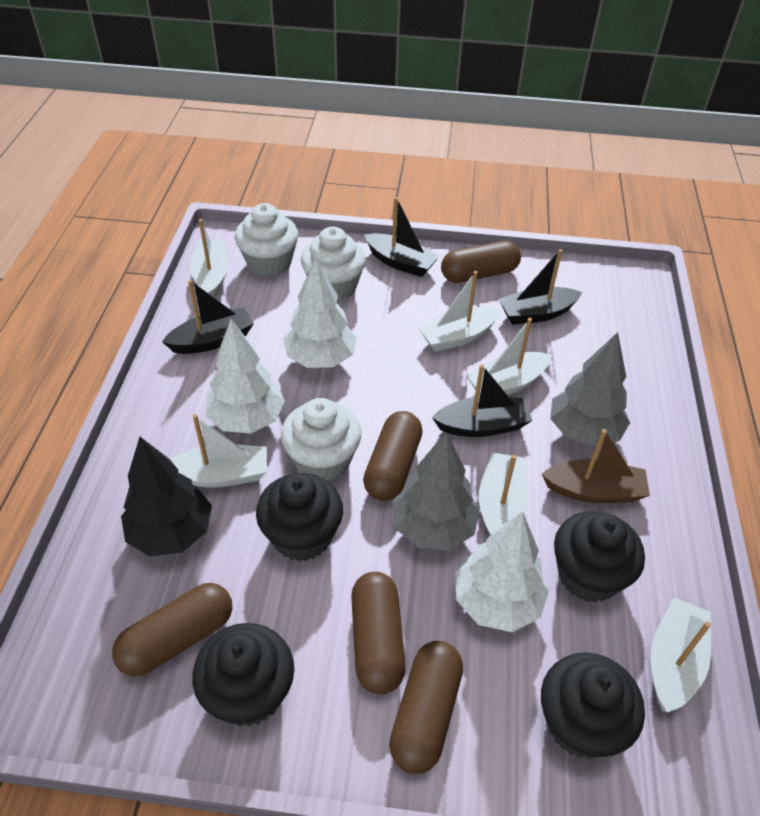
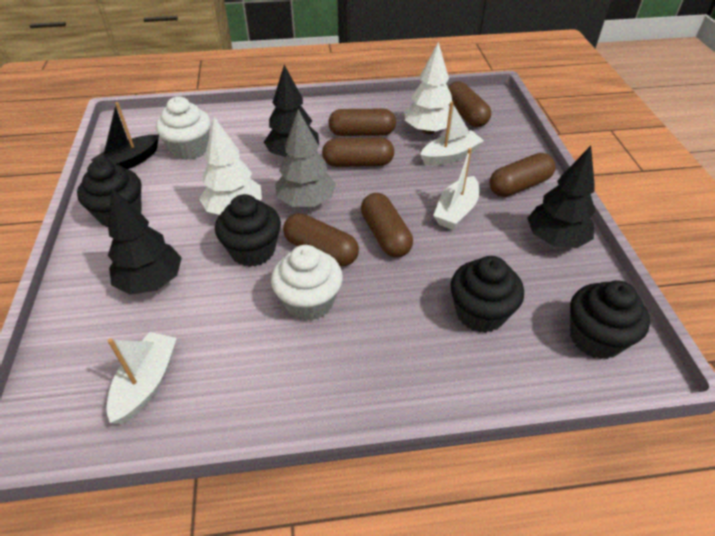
black boat: 4 -> 1
black tree: 1 -> 3
brown boat: 1 -> 0
brown capsule: 5 -> 6
grey tree: 2 -> 1
white boat: 6 -> 3
white cupcake: 3 -> 2
white tree: 3 -> 2

